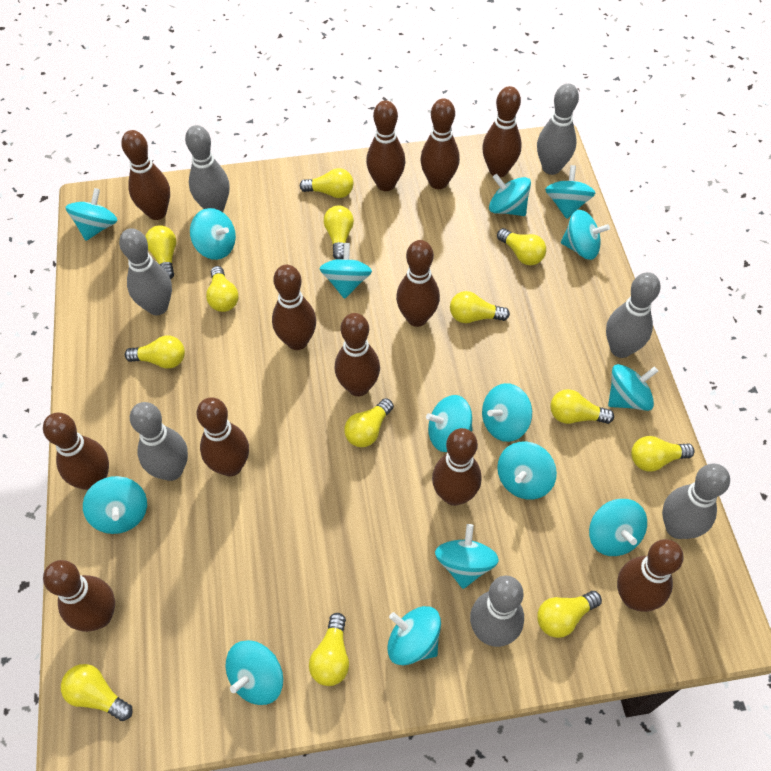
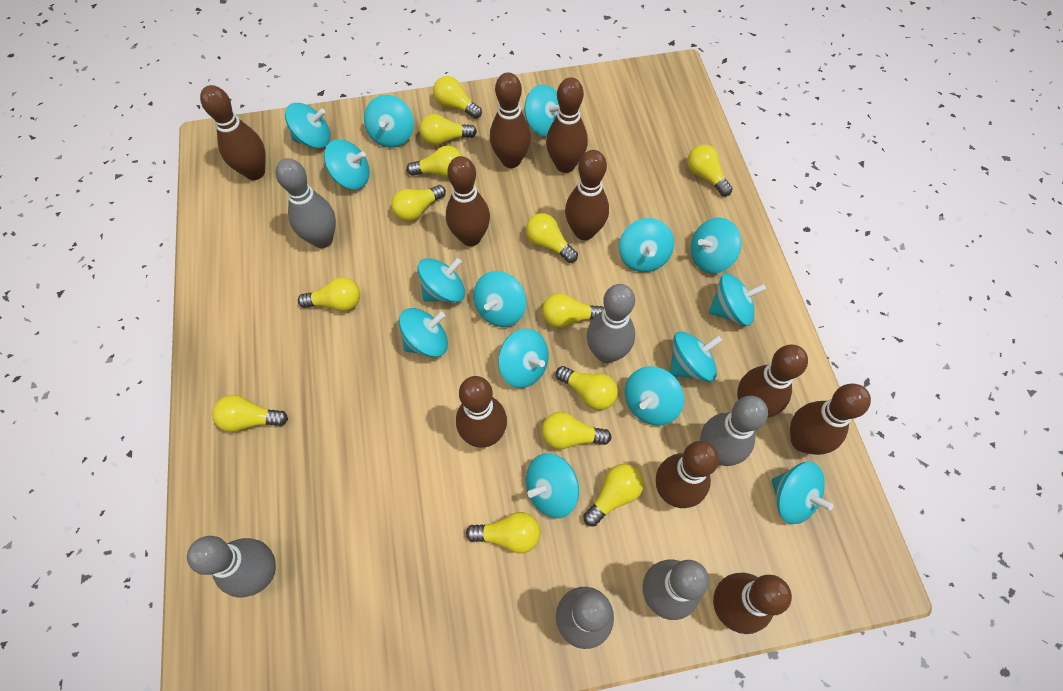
brown bowling pin: 12 -> 10
grey bowling pin: 7 -> 6

